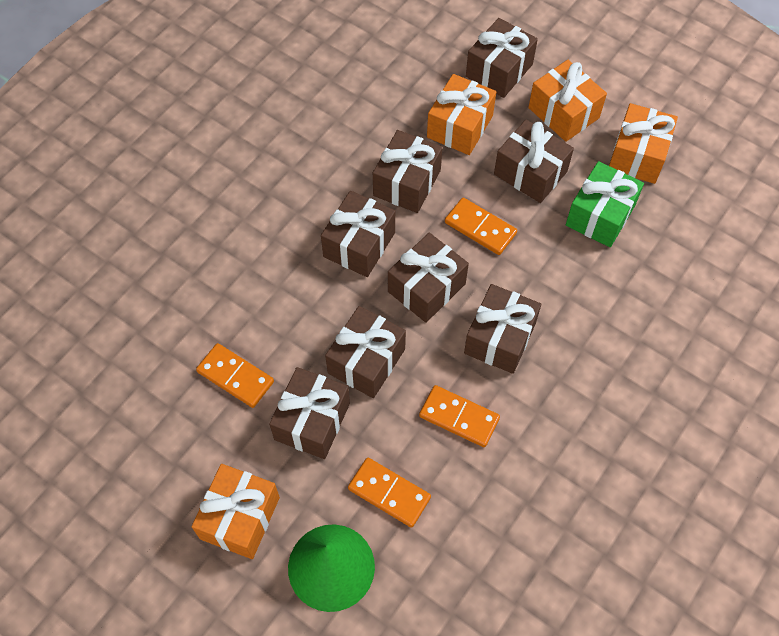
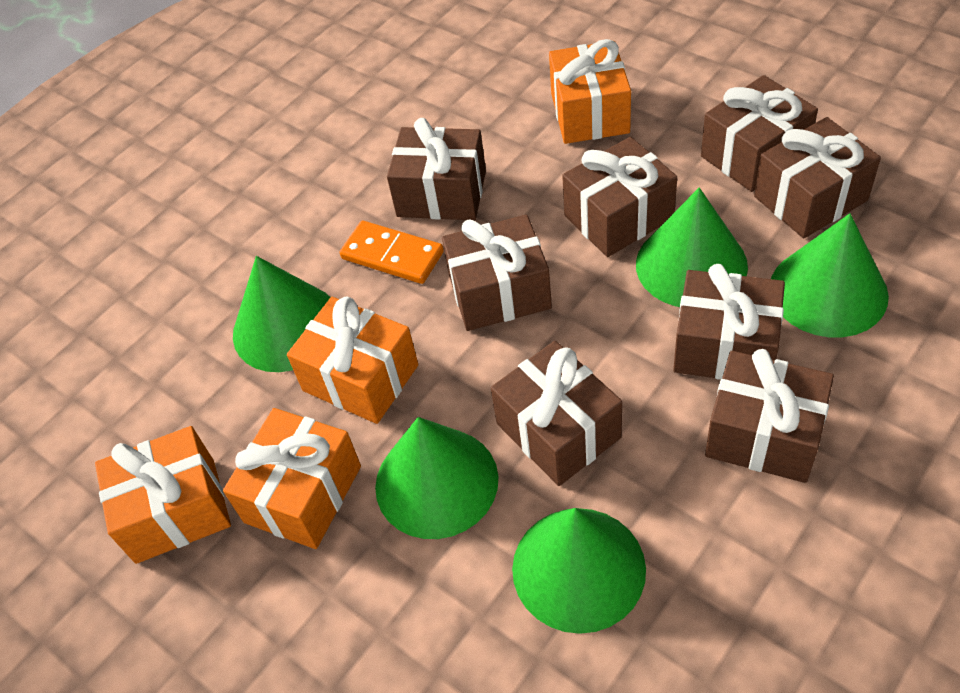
green cone: 1 -> 5
green gift: 1 -> 0
orange domino: 4 -> 1

